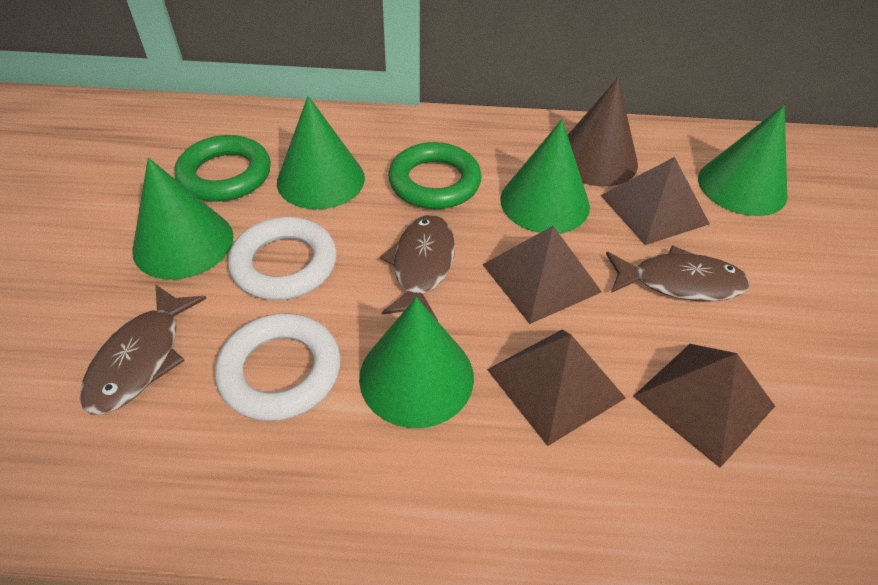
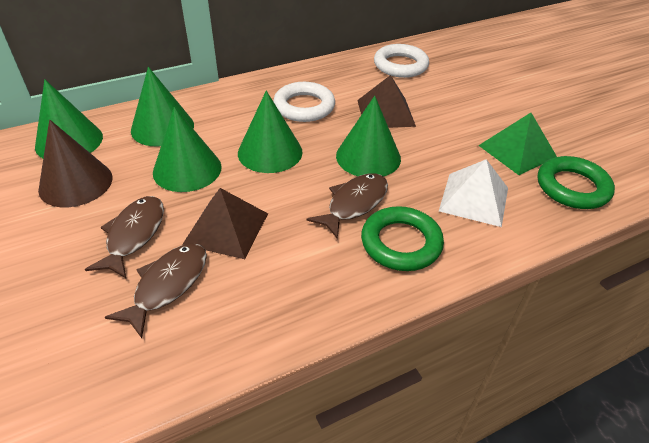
brown pyramid: 4 -> 2
green pyramid: 0 -> 1
white pyramid: 0 -> 1

